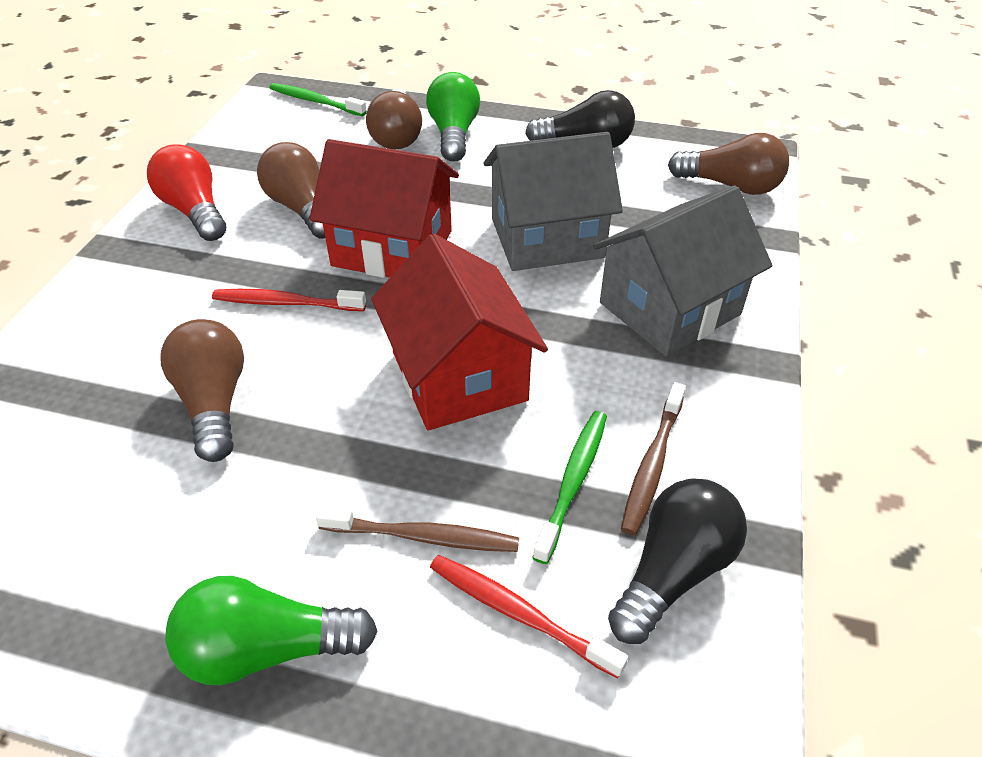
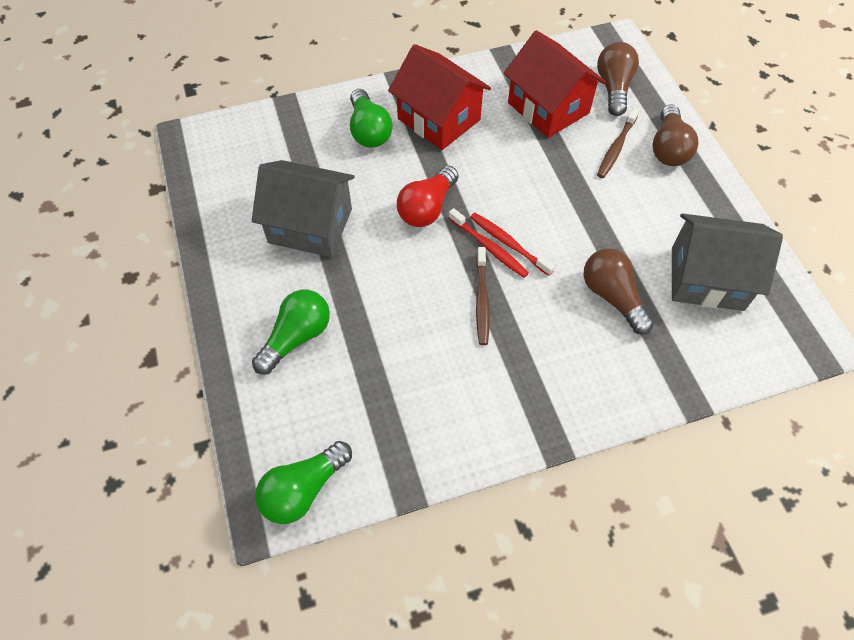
black light bulb: 2 -> 0
brown light bulb: 4 -> 3
green light bulb: 2 -> 3
green toothbrush: 2 -> 0

